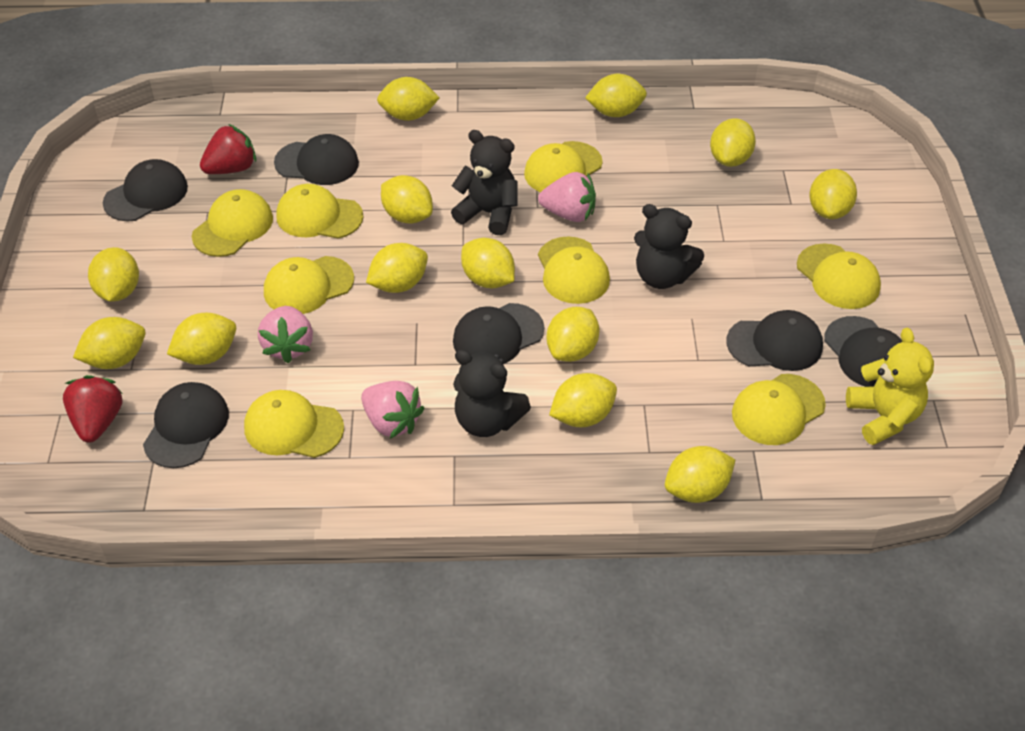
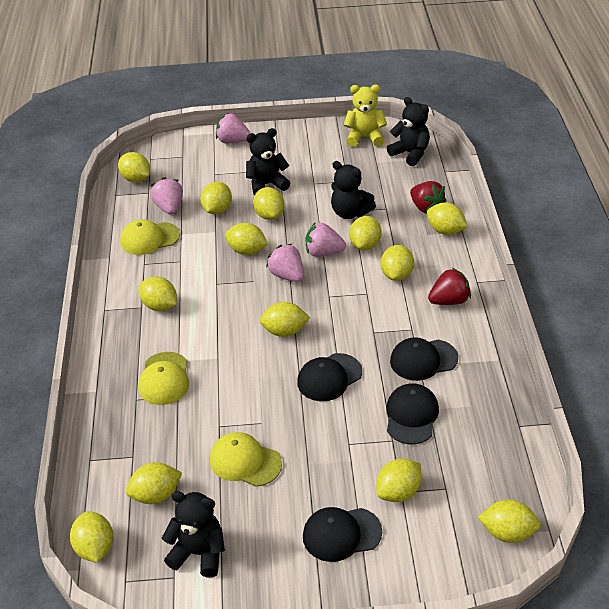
black cap: 6 -> 4
black teddy bear: 3 -> 4
pink strawberry: 3 -> 4
yellow cap: 8 -> 3

